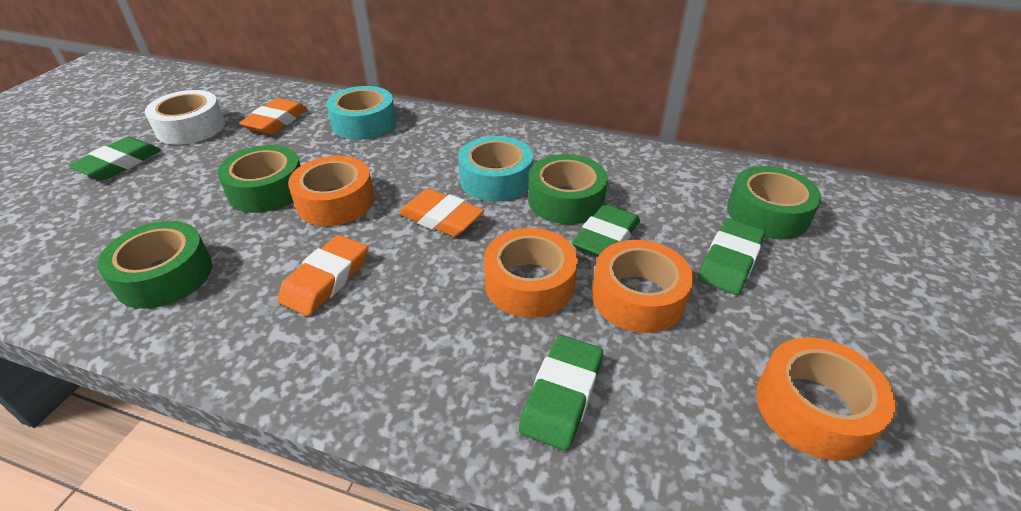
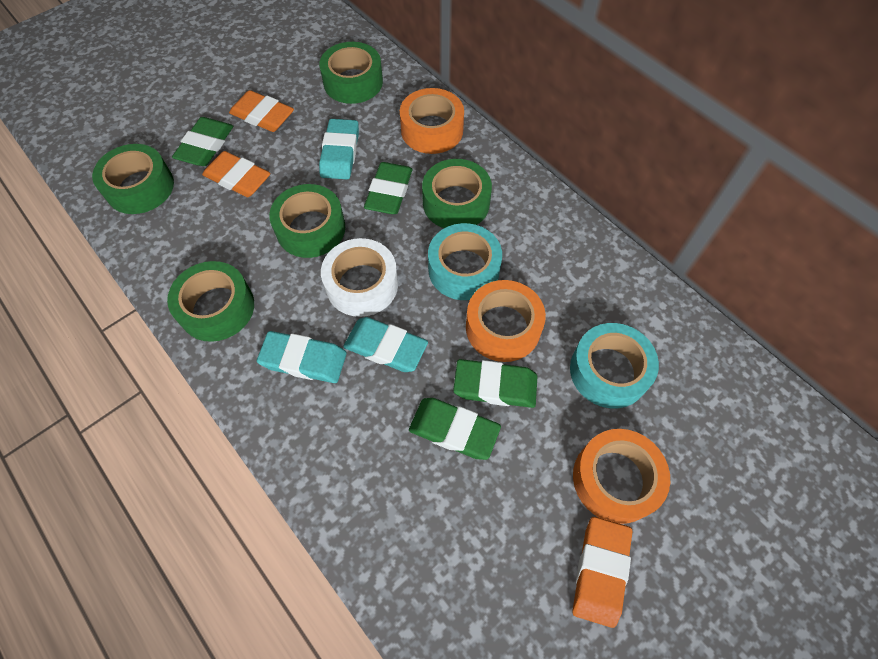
green tape: 4 -> 5
orange tape: 4 -> 3
turquoise eraser: 0 -> 3

